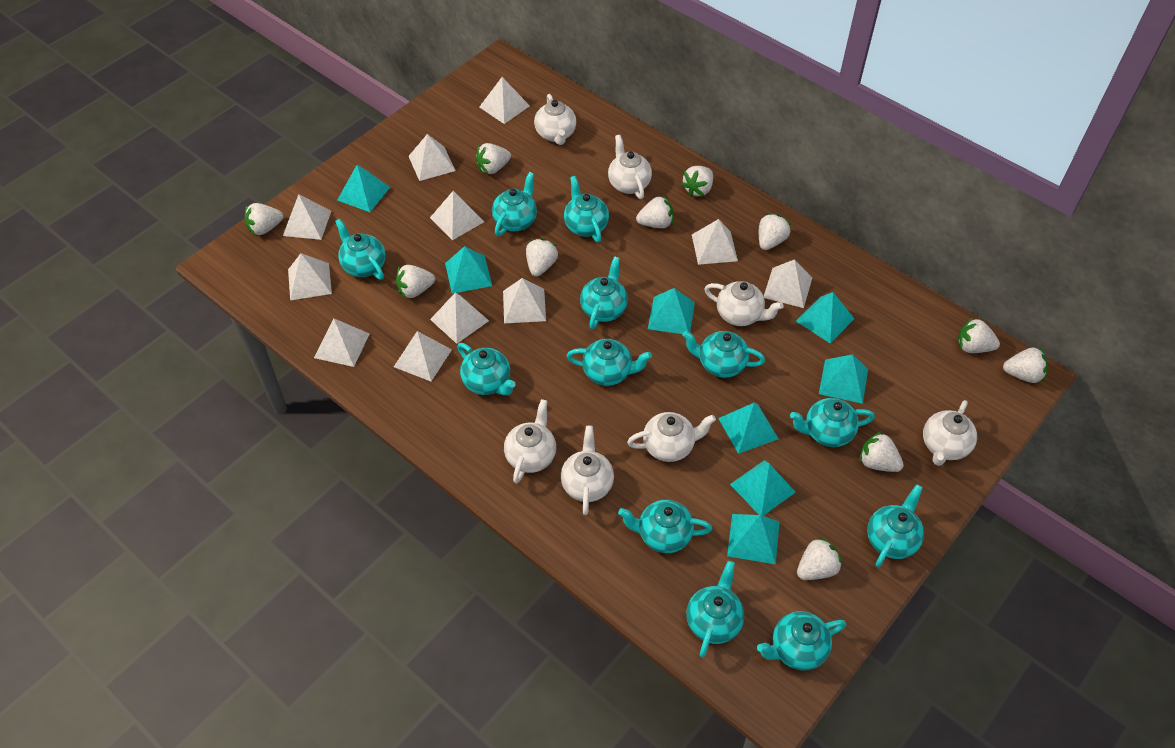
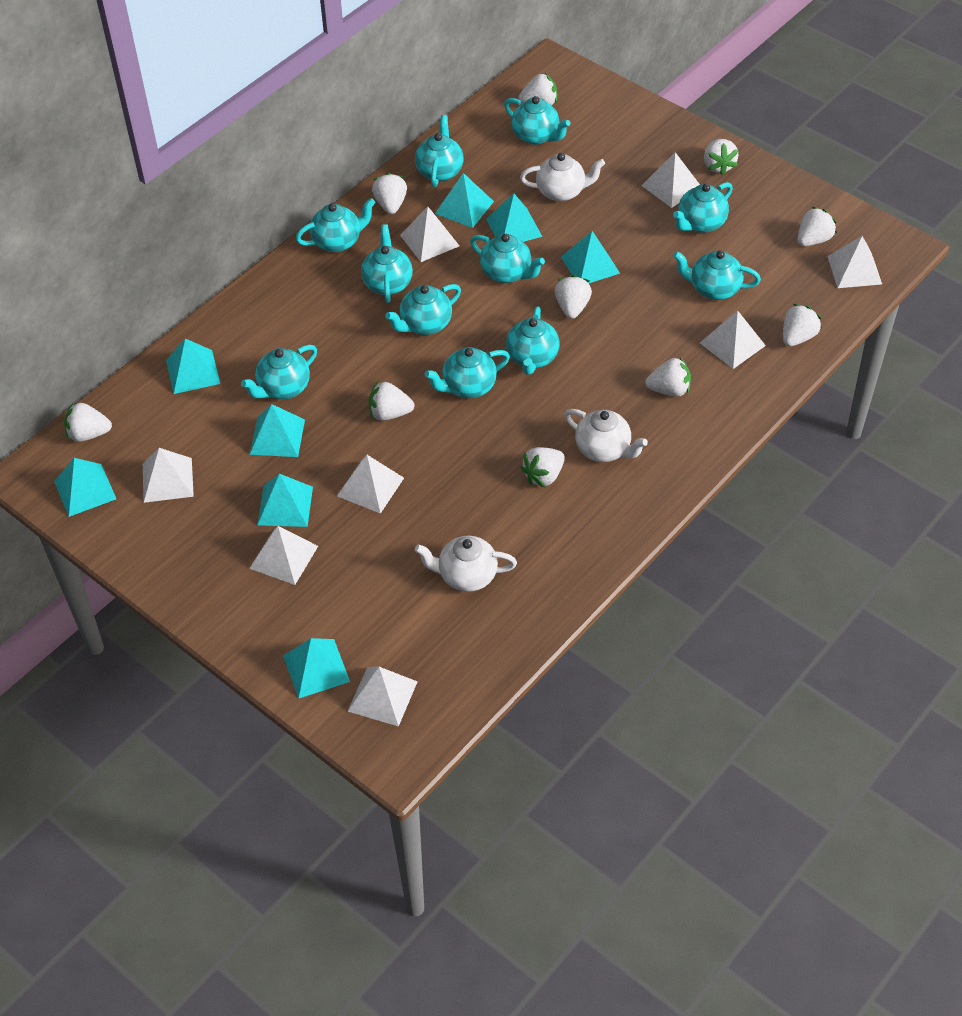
turquoise teapot: 12 -> 11
white pyramid: 11 -> 8
white strawberry: 11 -> 10
white teapot: 7 -> 3

